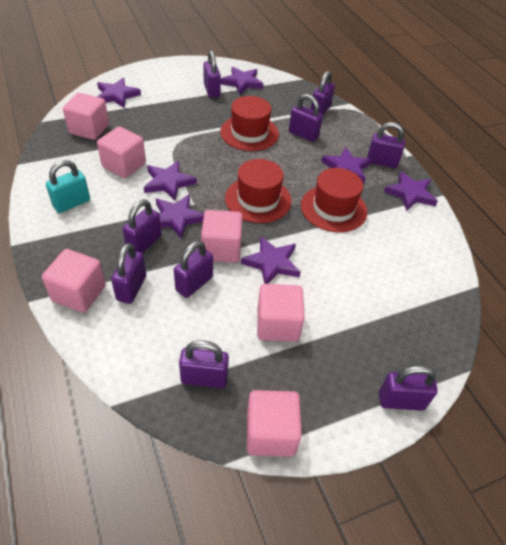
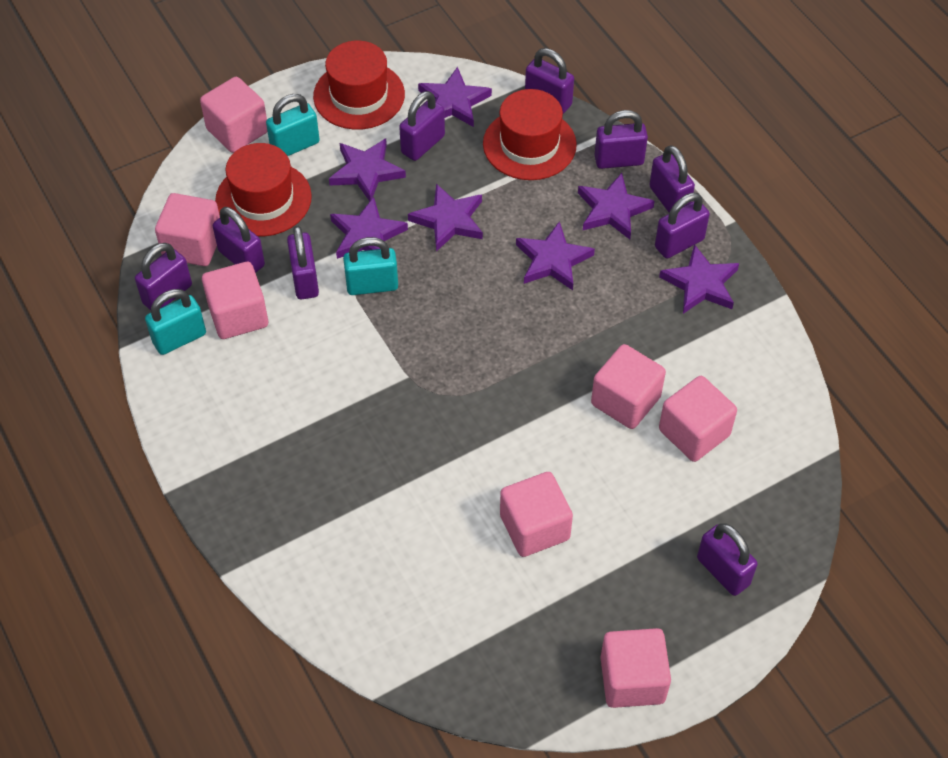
pink cube: 6 -> 7
turquoise padlock: 1 -> 3

